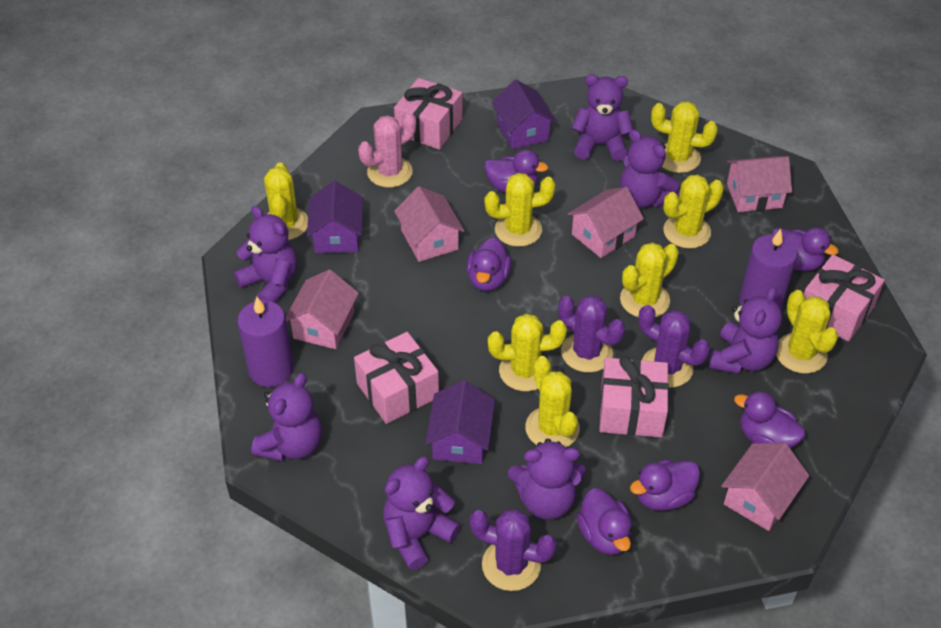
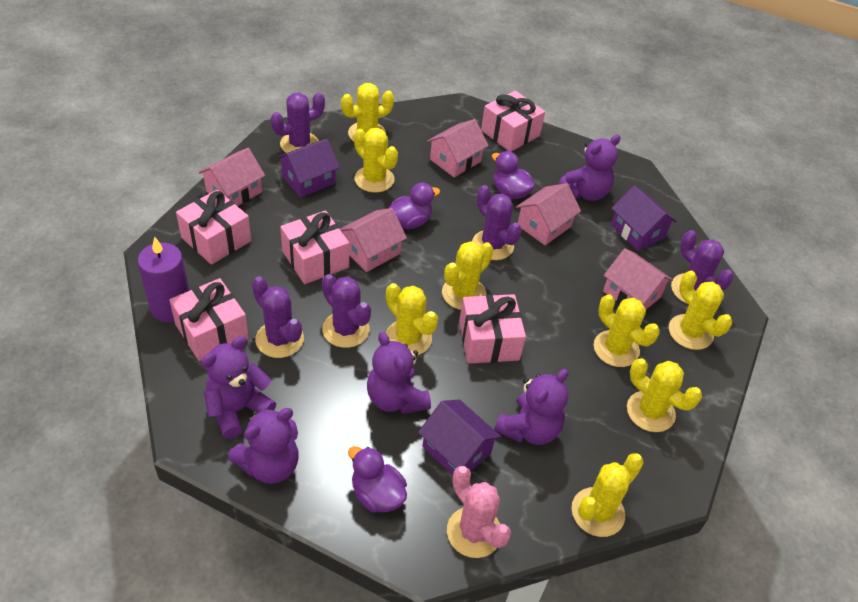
pink gift: 4 -> 5
purple cactus: 3 -> 5
purple candle: 2 -> 1
purple duck: 6 -> 3
purple teddy bear: 7 -> 5

